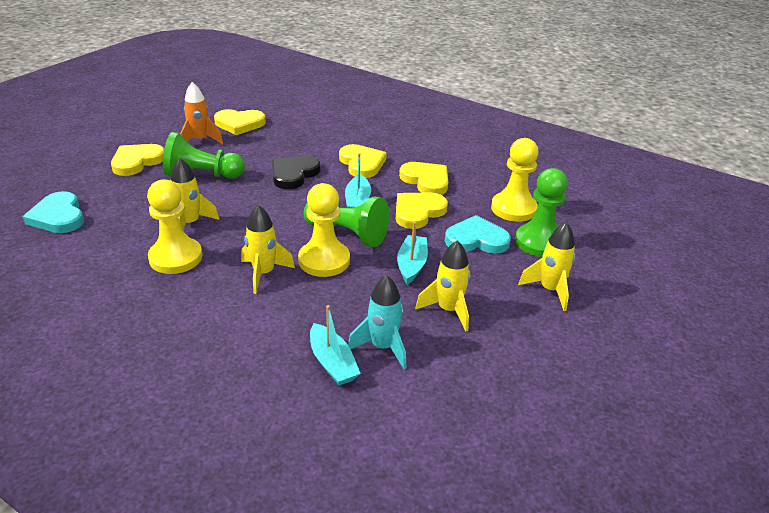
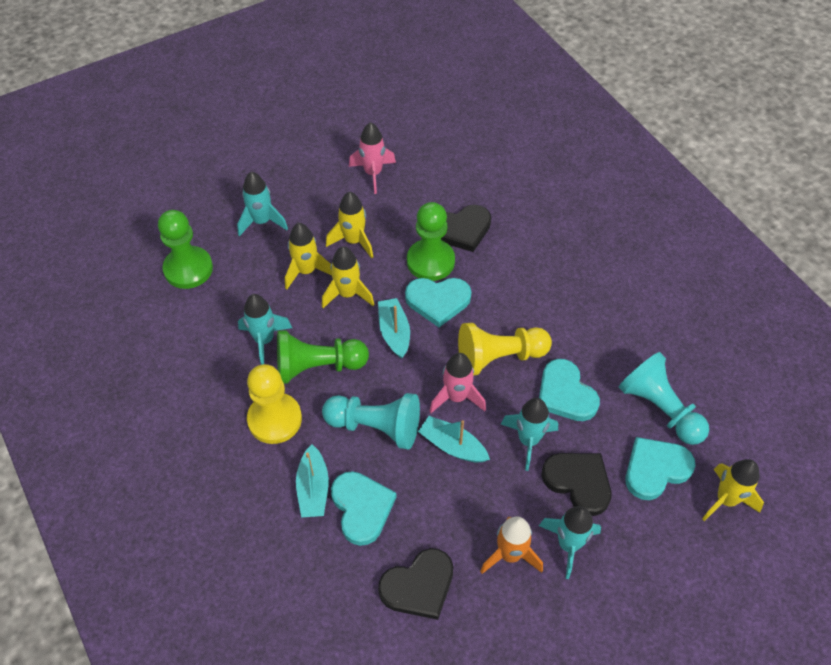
black heart: 1 -> 3
pink rocket: 0 -> 2
turquoise heart: 2 -> 4
turquoise pawn: 0 -> 2
turquoise rocket: 1 -> 4
yellow heart: 5 -> 0
yellow pawn: 3 -> 2

